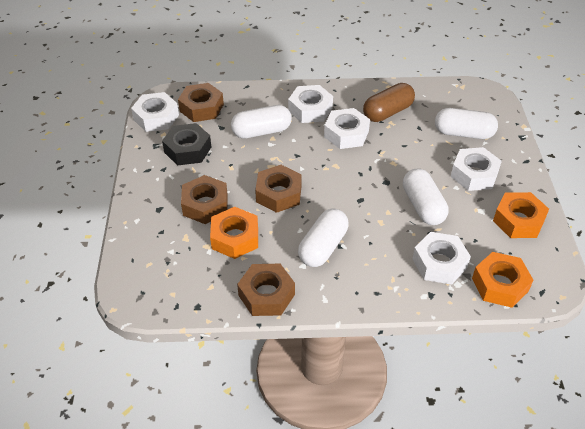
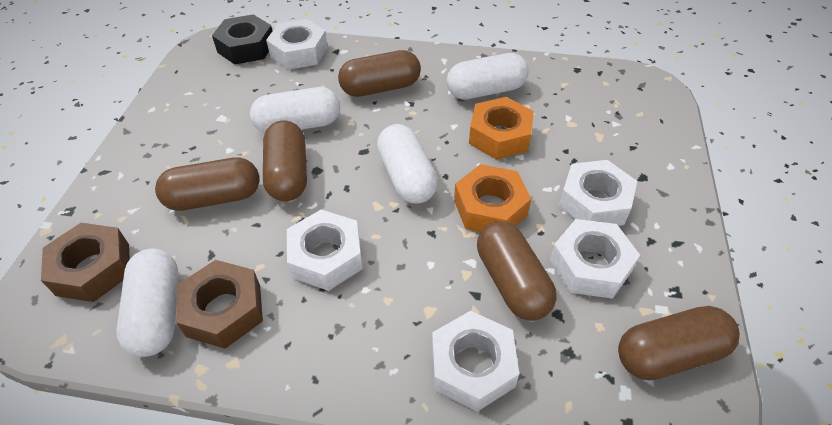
brown capsule: 1 -> 5
brown nut: 4 -> 2
orange nut: 3 -> 2

